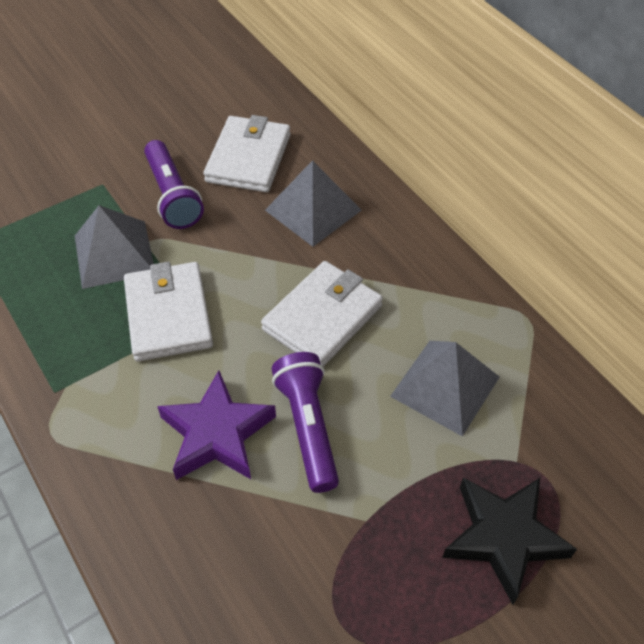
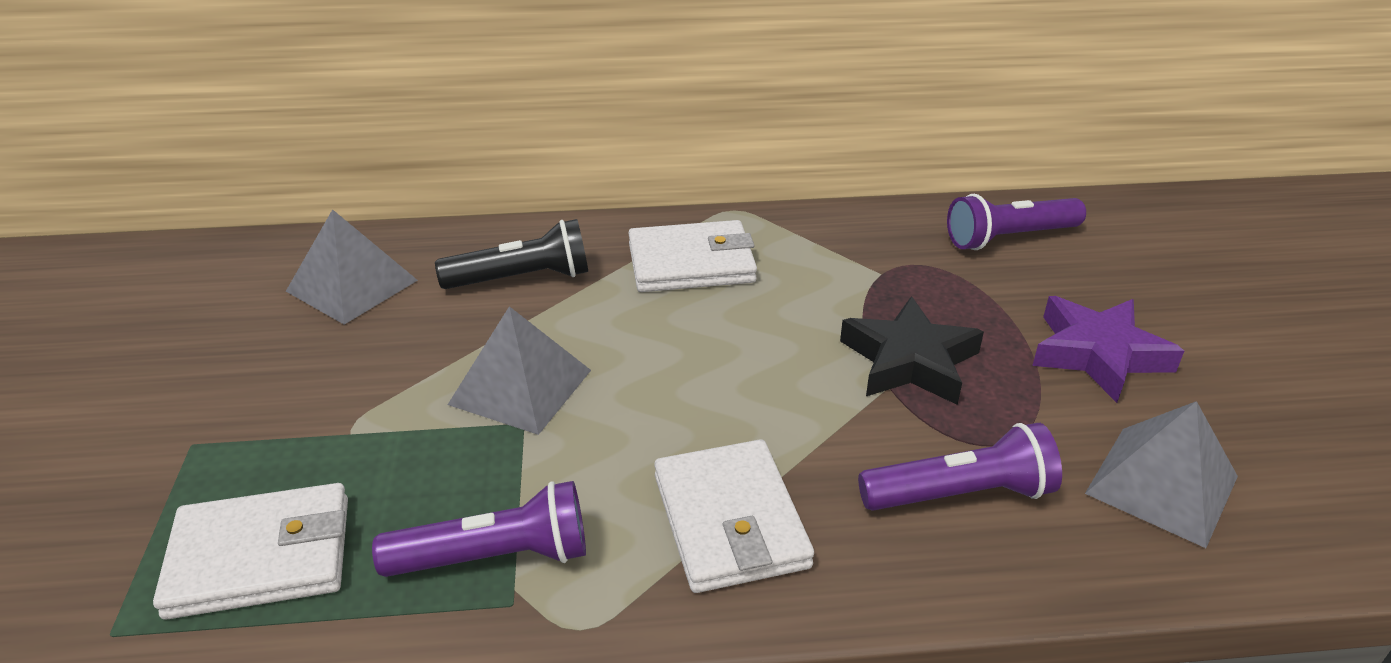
black flashlight: 0 -> 1
purple flashlight: 2 -> 3

